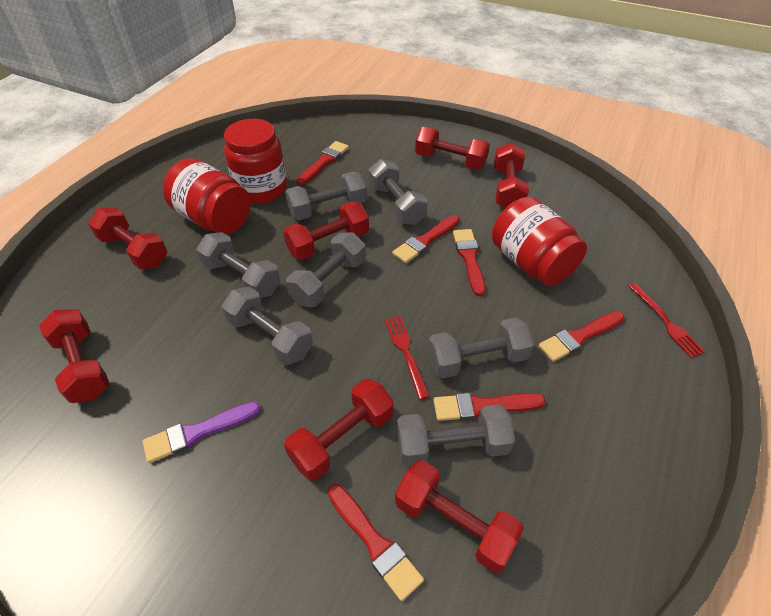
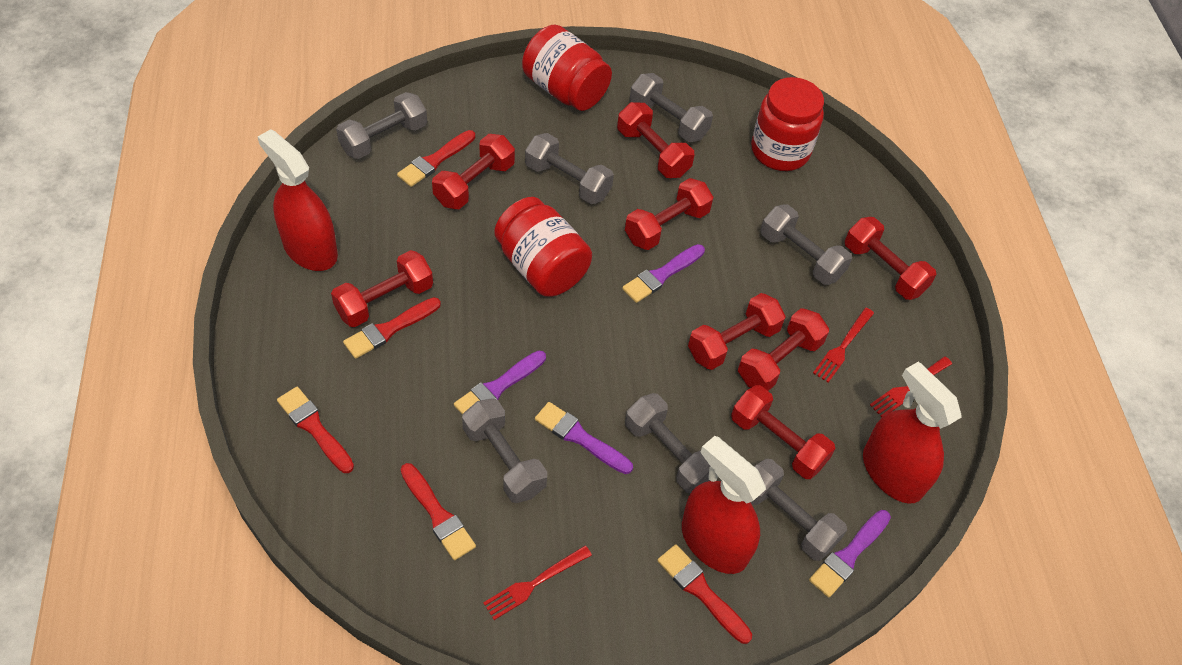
purple brush: 1 -> 4
red brush: 6 -> 5
red dumbbell: 7 -> 8
red fork: 2 -> 3
red spray bottle: 0 -> 3

